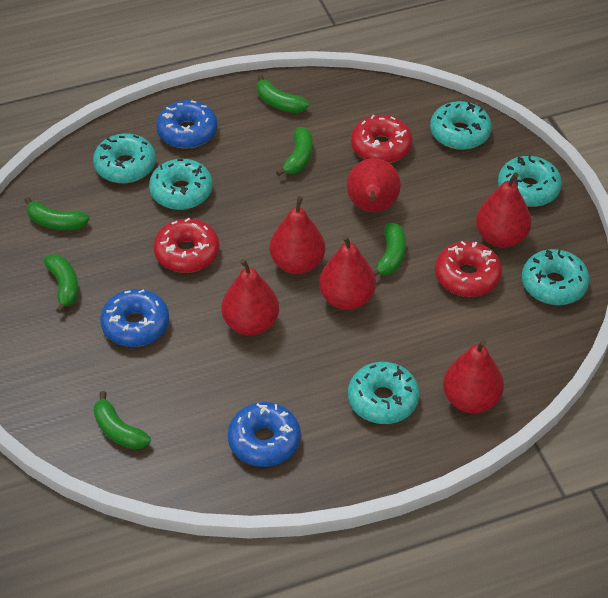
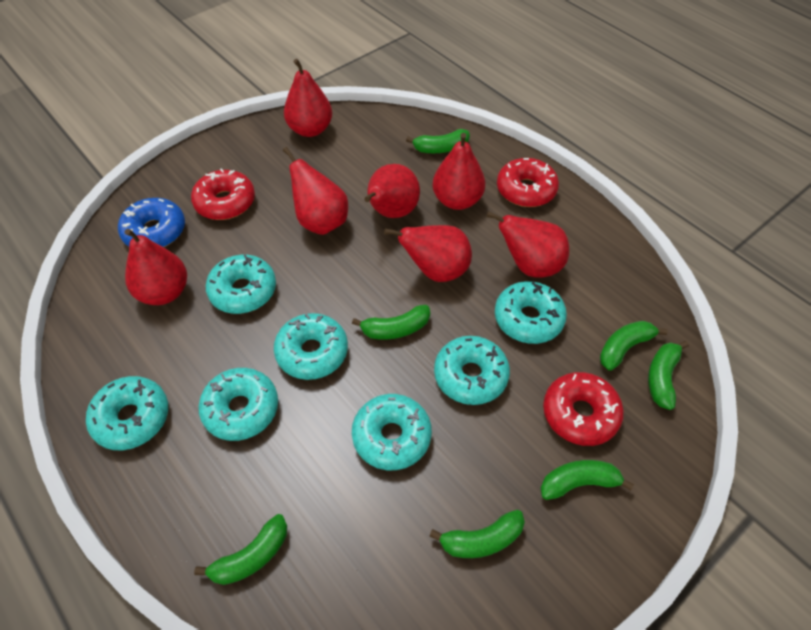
blue donut: 3 -> 1
green banana: 6 -> 7
red pear: 6 -> 7
turquoise donut: 6 -> 7

